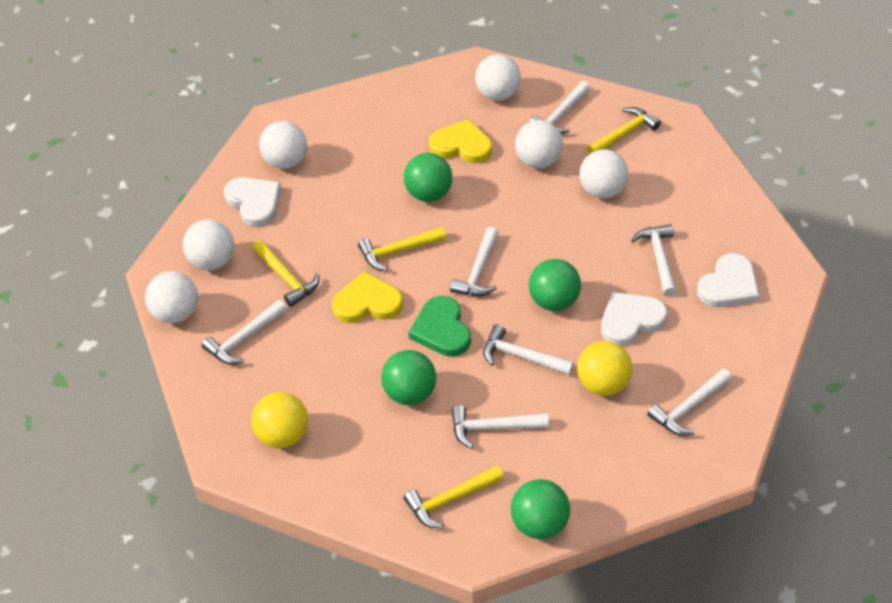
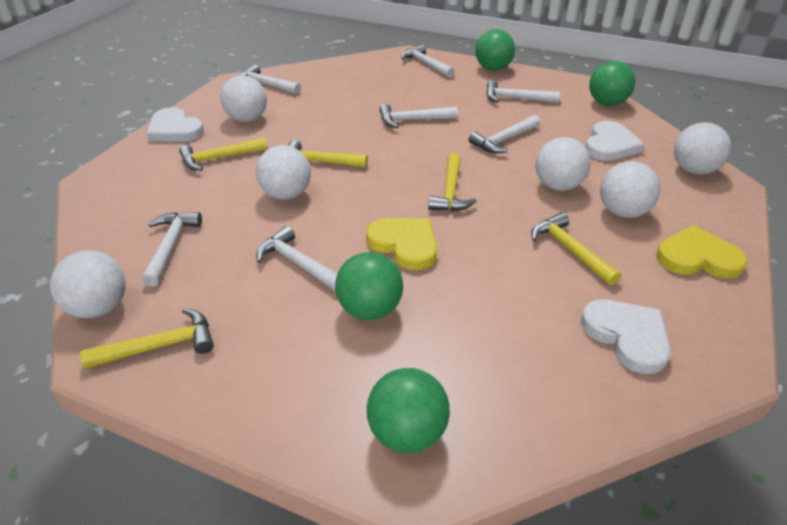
green heart: 1 -> 0
yellow ball: 2 -> 0
yellow hammer: 4 -> 5

